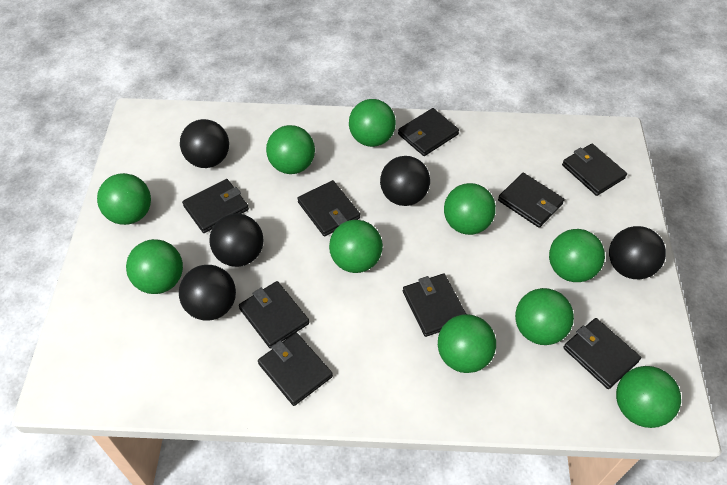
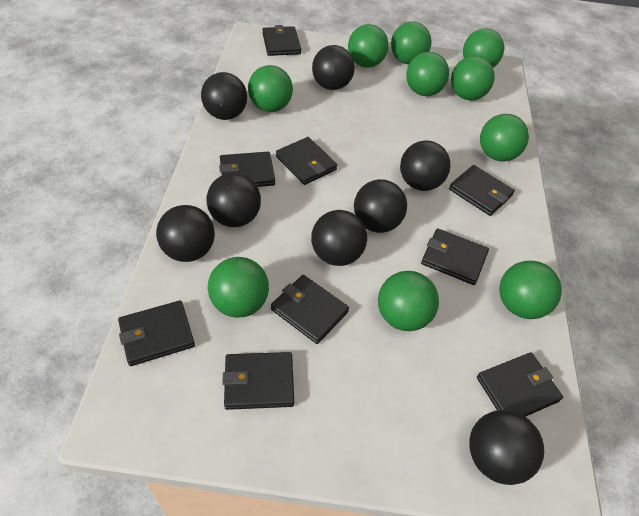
black ball: 5 -> 8

